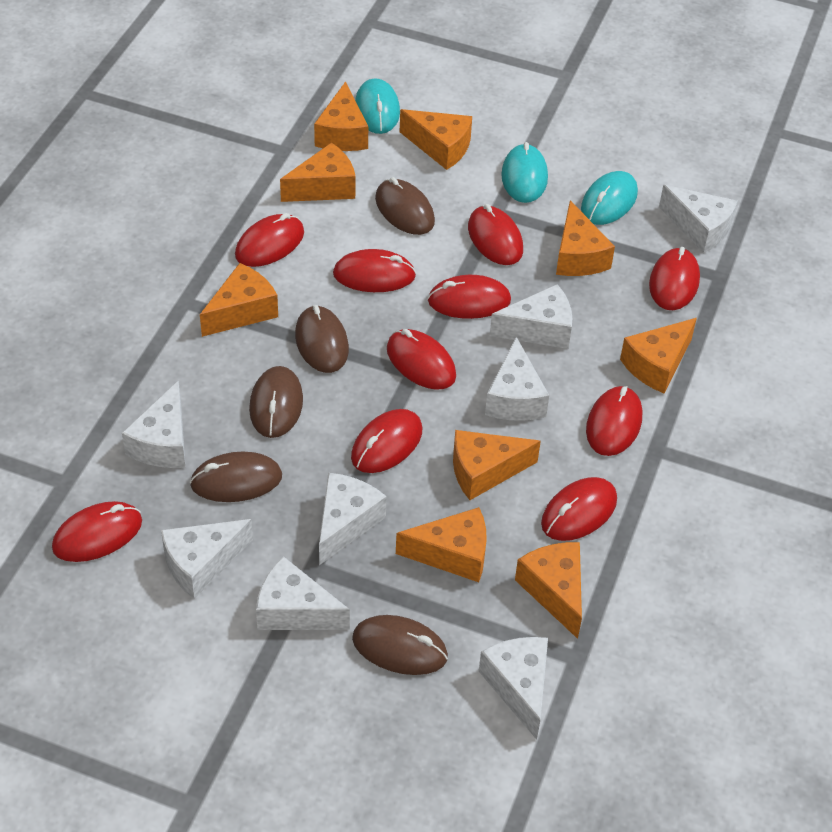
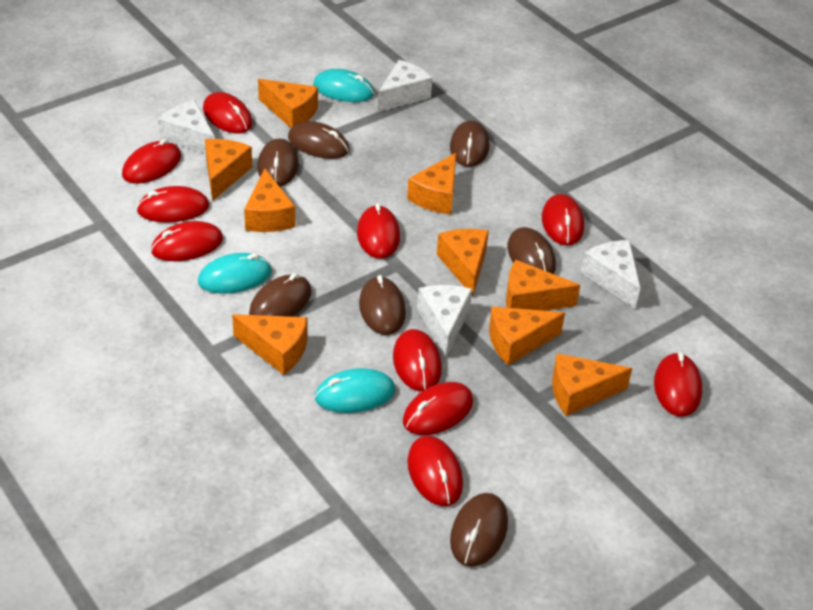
brown mouse: 5 -> 7
white cheese: 8 -> 4

